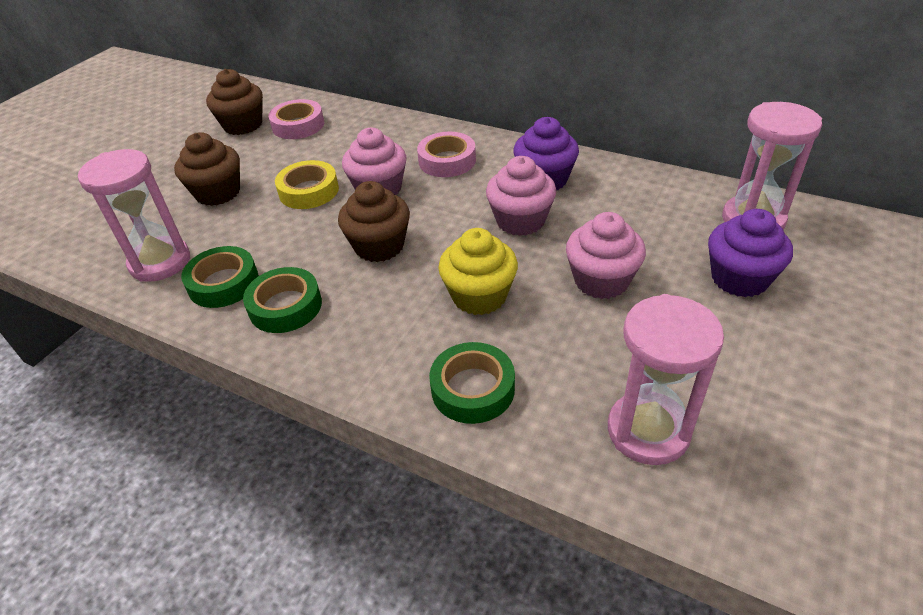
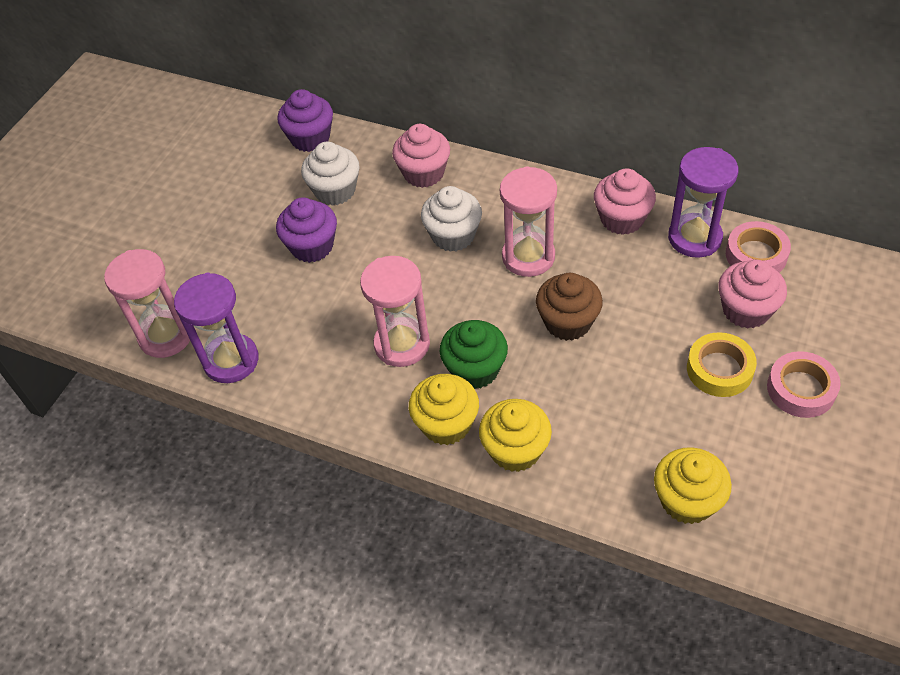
brown cupcake: 3 -> 1
green cupcake: 0 -> 1
green tape: 3 -> 0
purple hourglass: 0 -> 2
white cupcake: 0 -> 2
yellow cupcake: 1 -> 3

